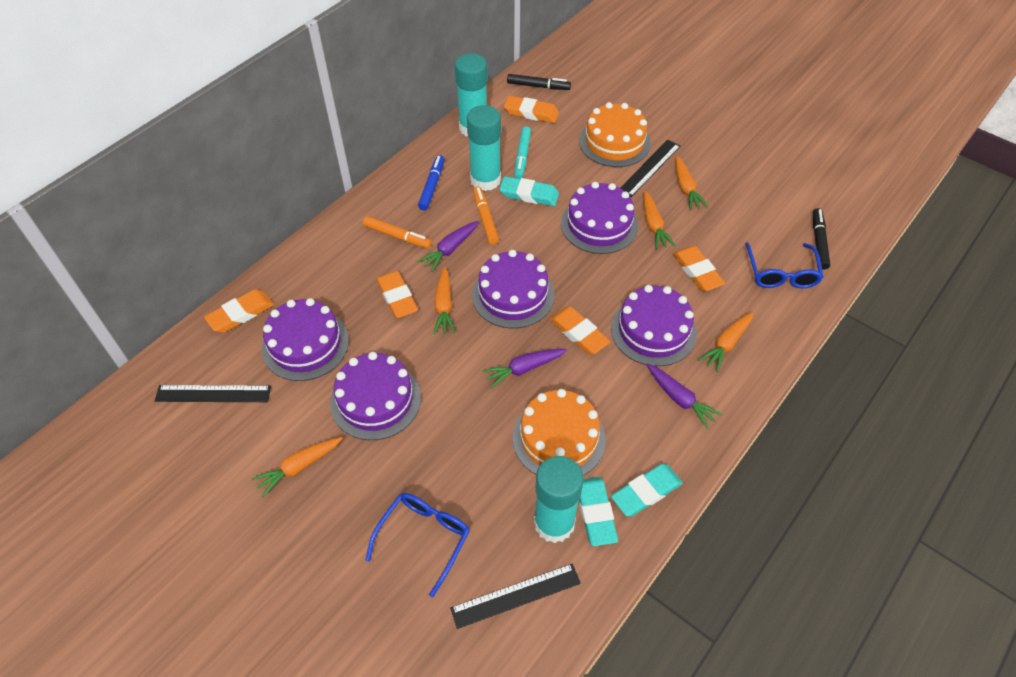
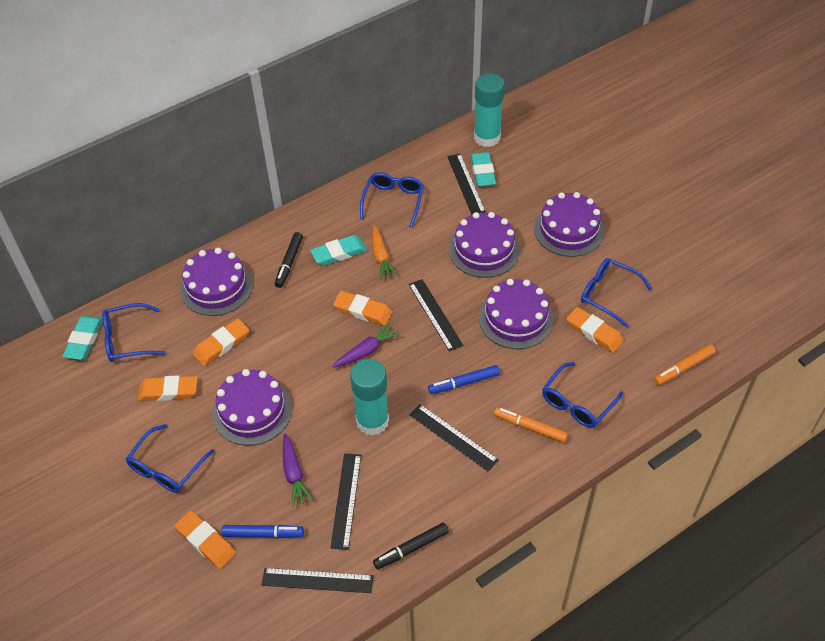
black ruler: 3 -> 5
blue glasses: 2 -> 5
blue marker: 1 -> 2
orange cake: 2 -> 0
orange carrot: 5 -> 1
purple carrot: 3 -> 2
turquoise glue stick: 3 -> 2
turquoise marker: 1 -> 0

